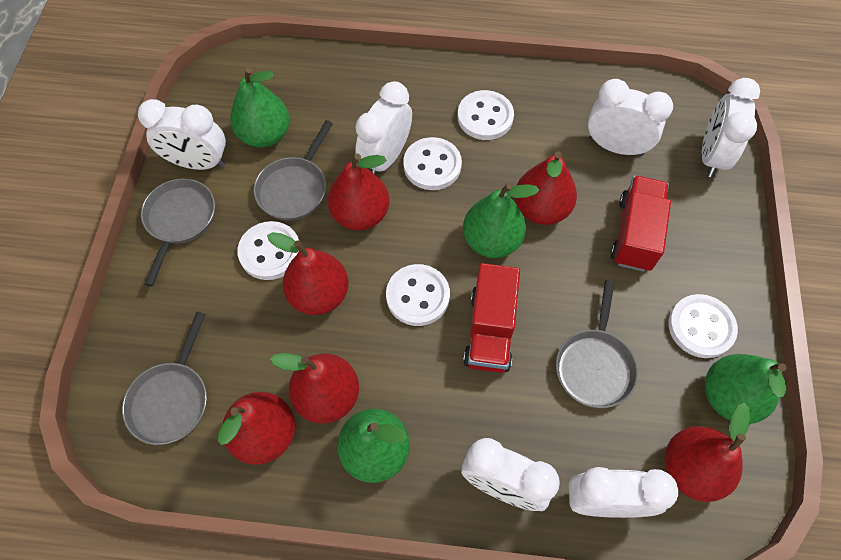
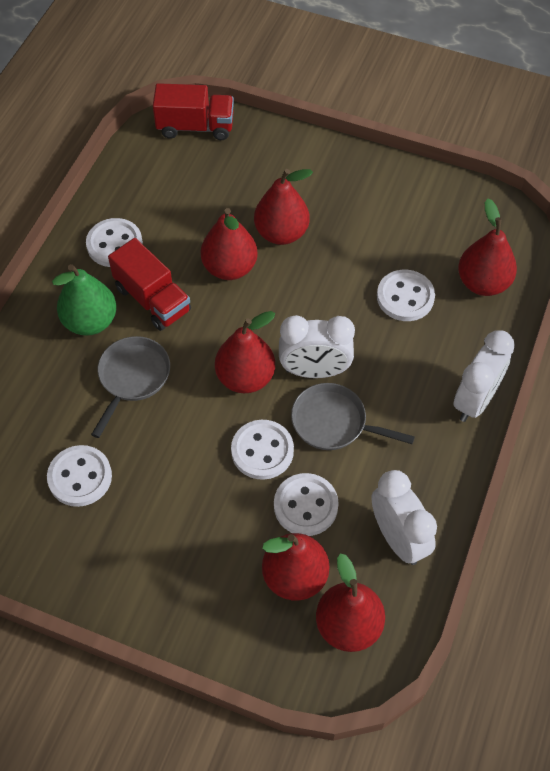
green pear: 4 -> 1
grey pan: 4 -> 2
white clock: 6 -> 3

